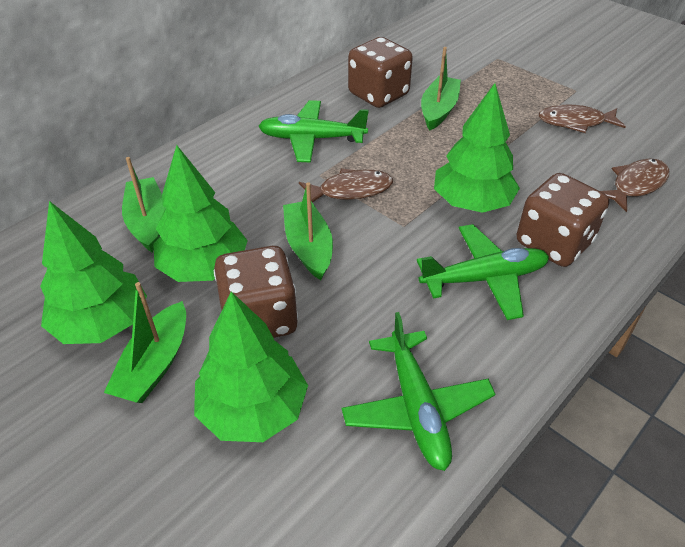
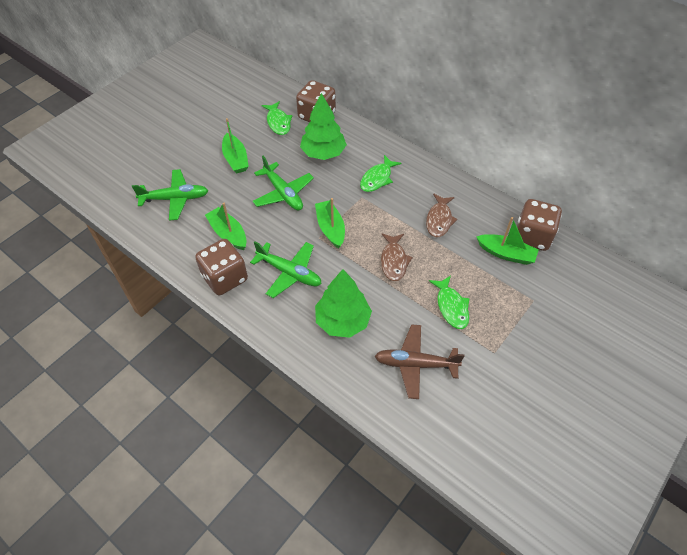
brown fish: 3 -> 2
brown plane: 0 -> 1
green fish: 0 -> 3
green tree: 4 -> 2

